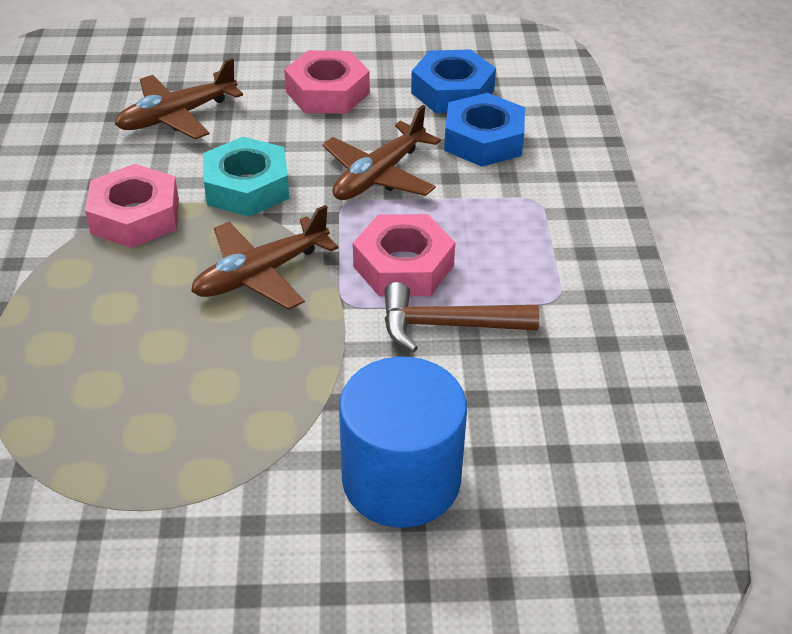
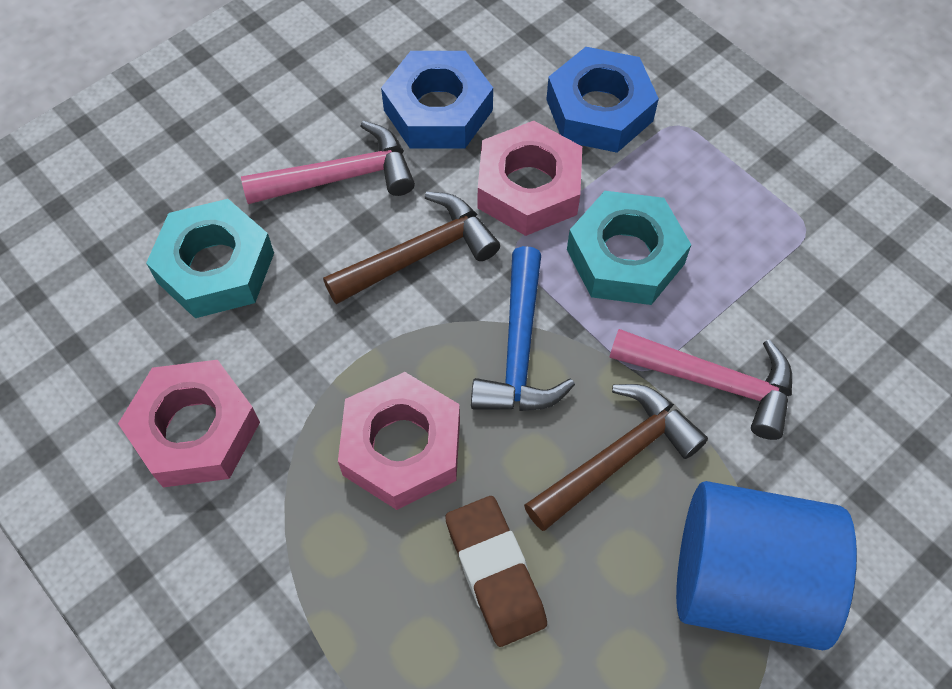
blue hammer: 0 -> 1
brown eraser: 0 -> 1
brown hammer: 1 -> 2
brown plane: 3 -> 0
pink hammer: 0 -> 2
turquoise nut: 1 -> 2

